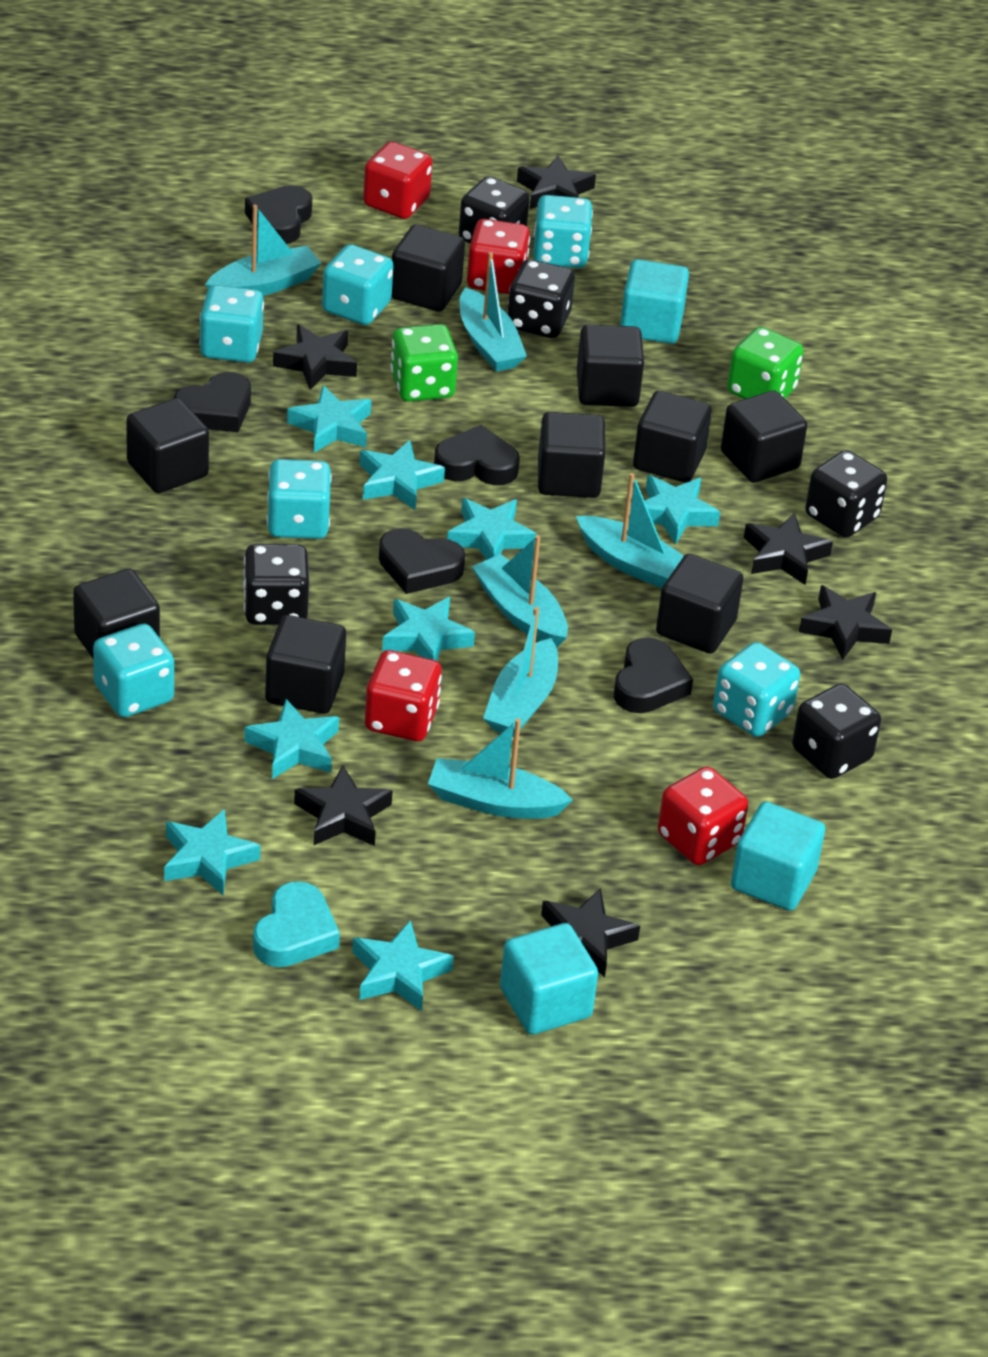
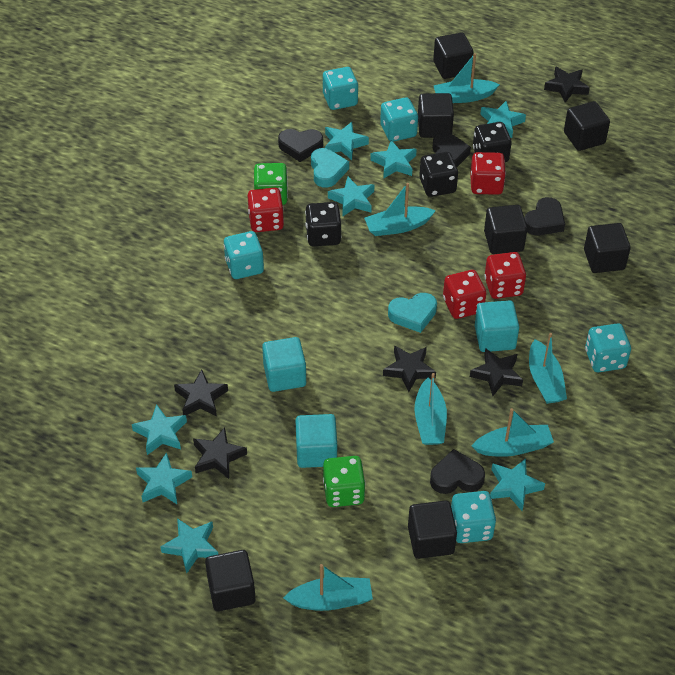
black cube: 9 -> 7
black dice: 5 -> 3
black heart: 5 -> 4
black star: 6 -> 5
turquoise dice: 6 -> 5
turquoise heart: 1 -> 2

